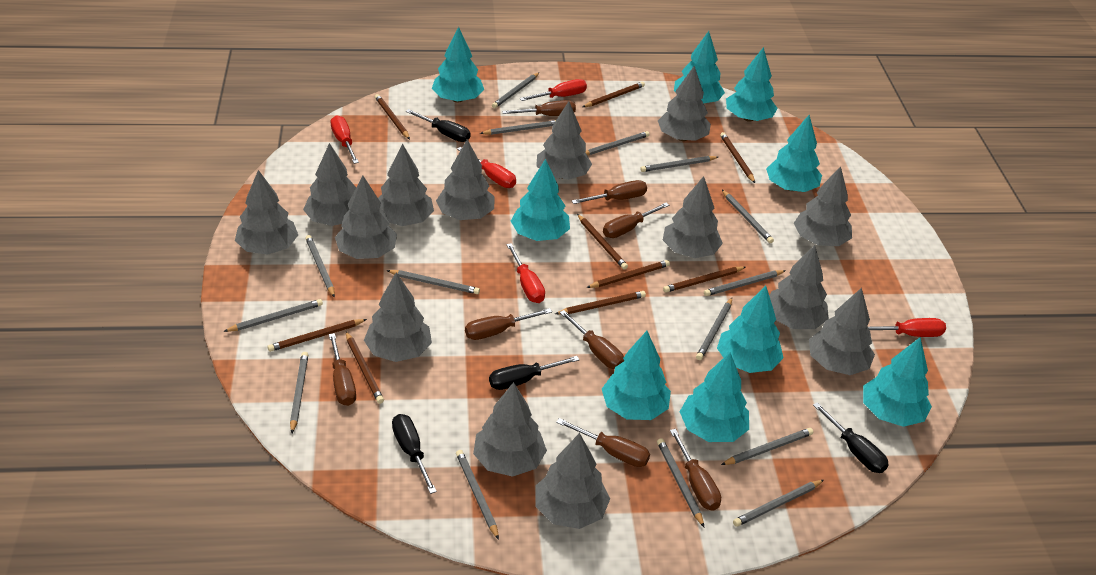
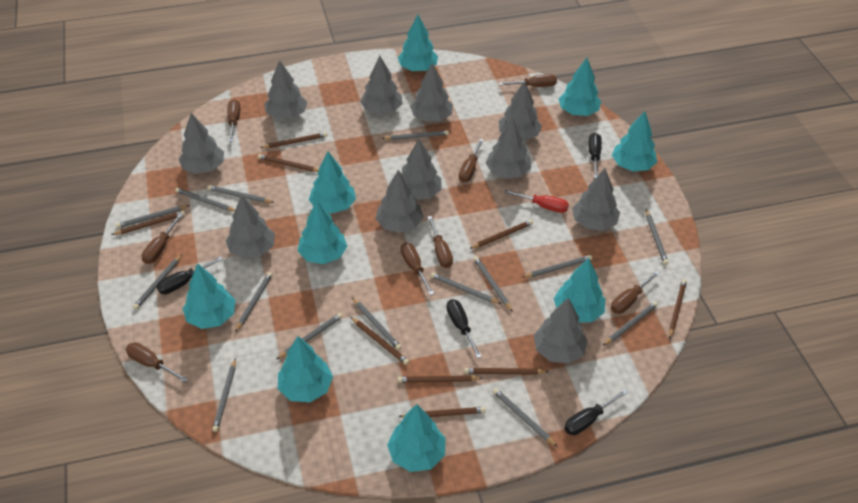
grey tree: 14 -> 11
red screwdriver: 5 -> 1

